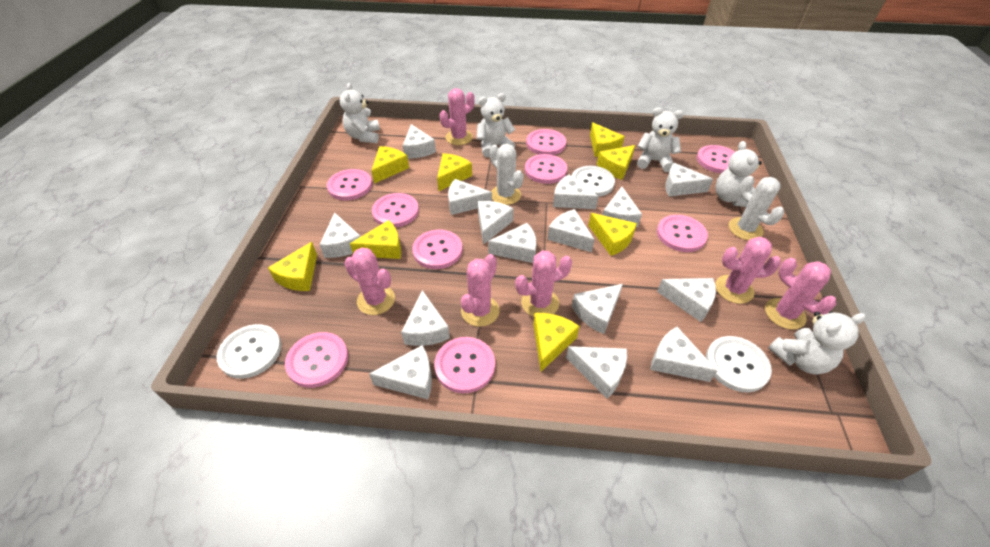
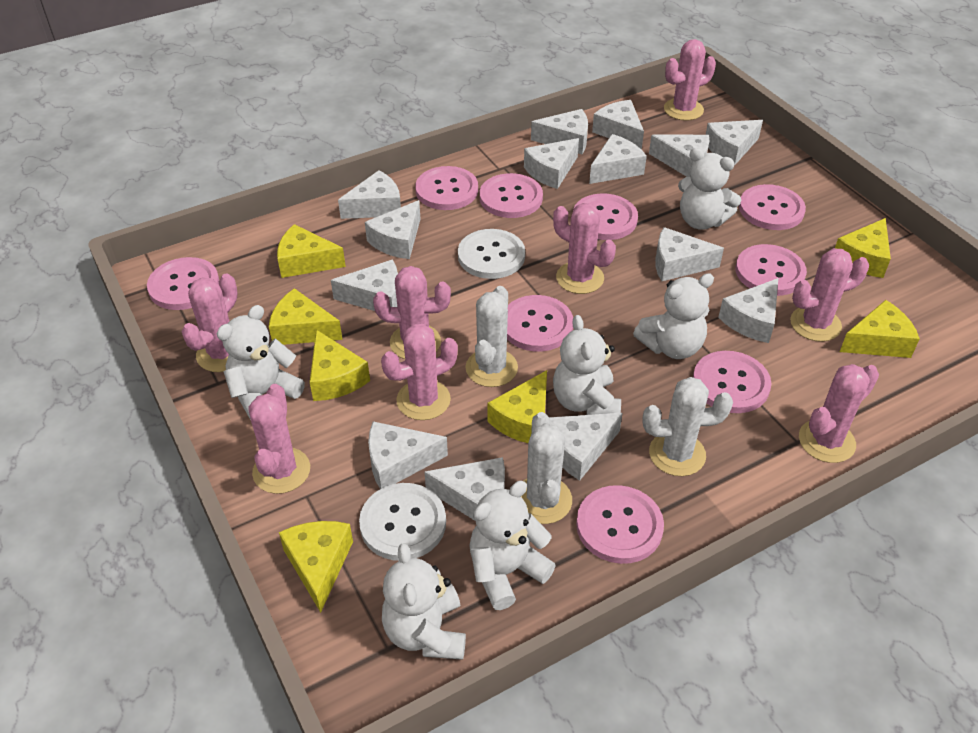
pink cactus: 6 -> 8
white button: 3 -> 2
white cactus: 2 -> 3
white cheese: 15 -> 14
white teddy bear: 5 -> 6
yellow cheese: 8 -> 7

